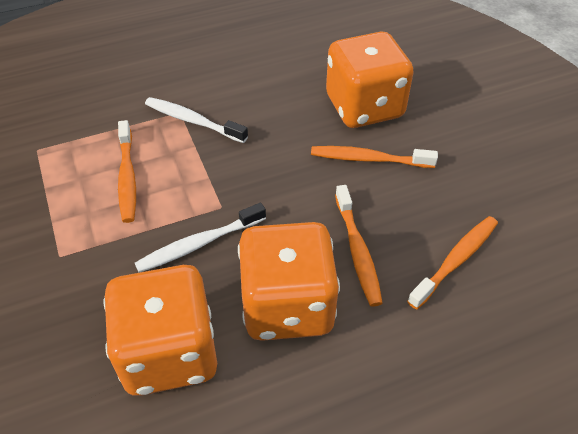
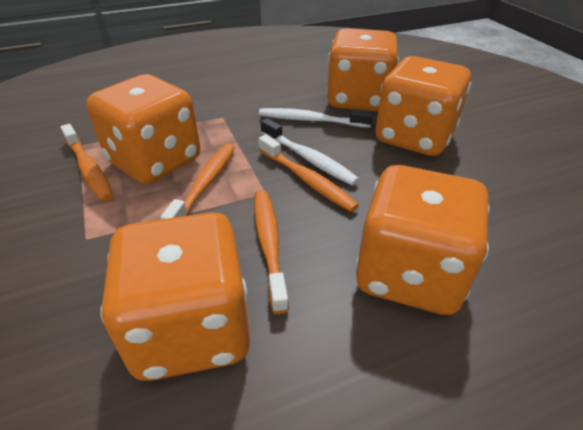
orange dice: 3 -> 5

